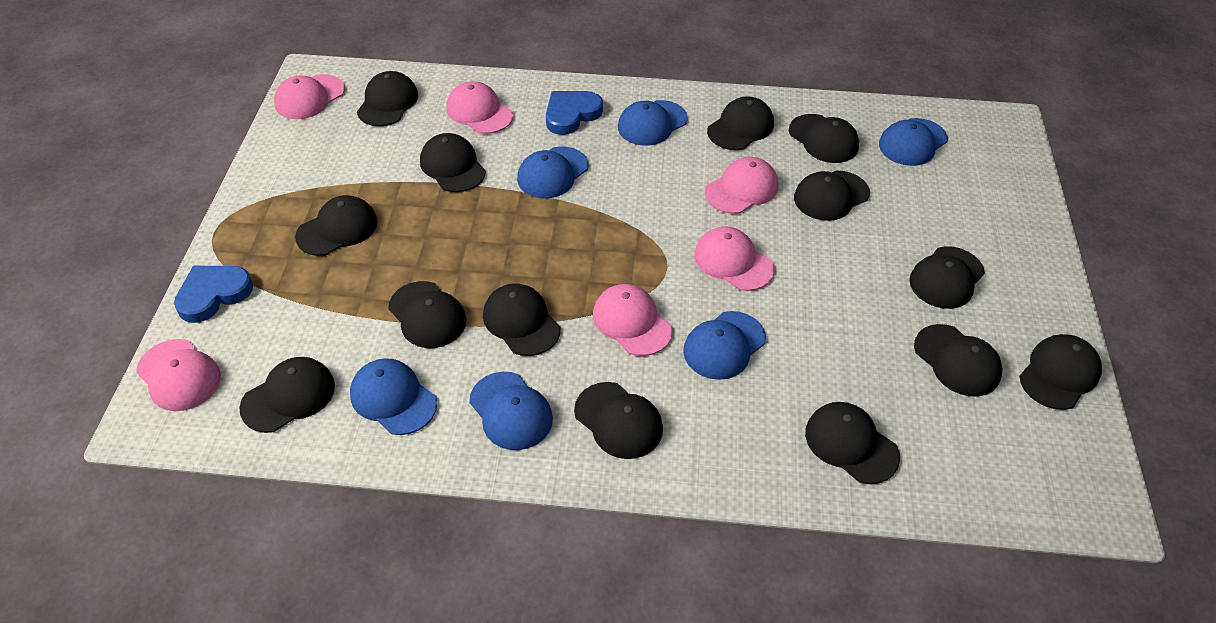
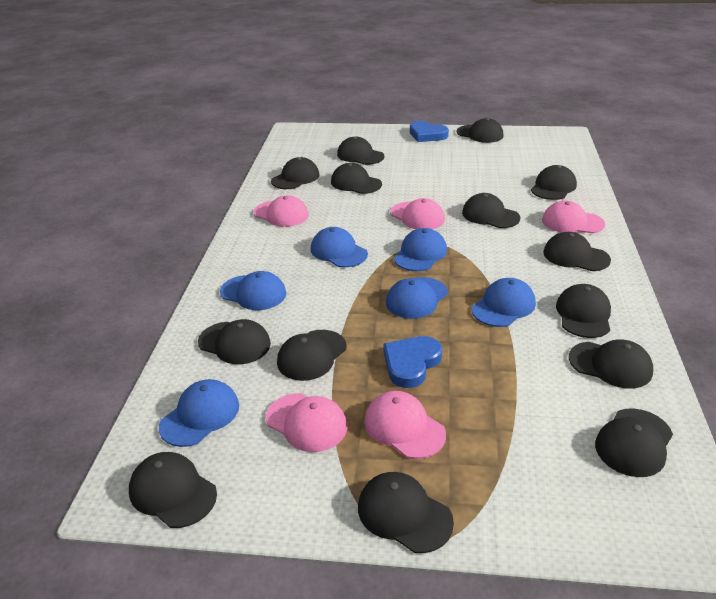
pink cap: 6 -> 5

